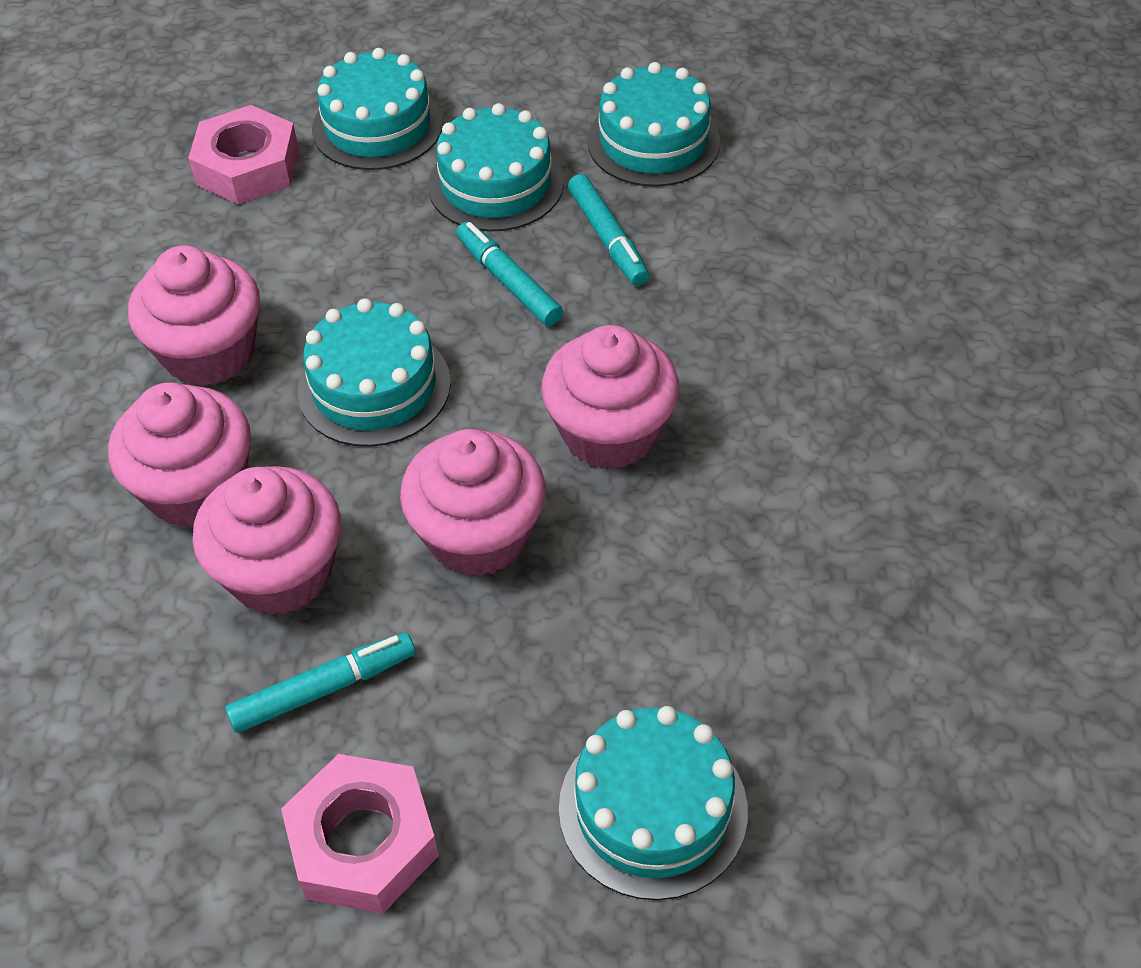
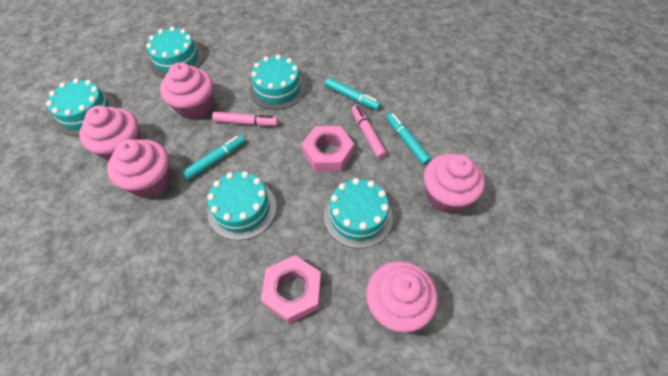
pink marker: 0 -> 2

